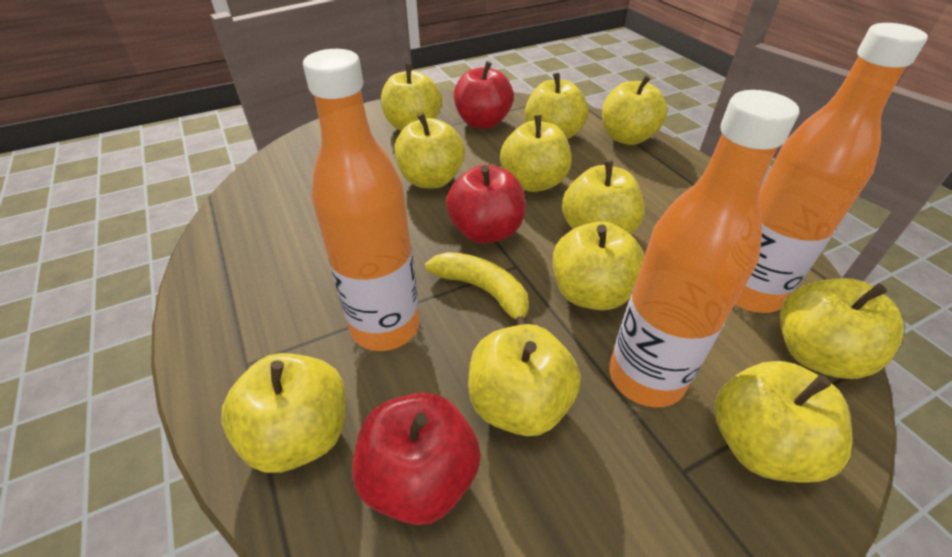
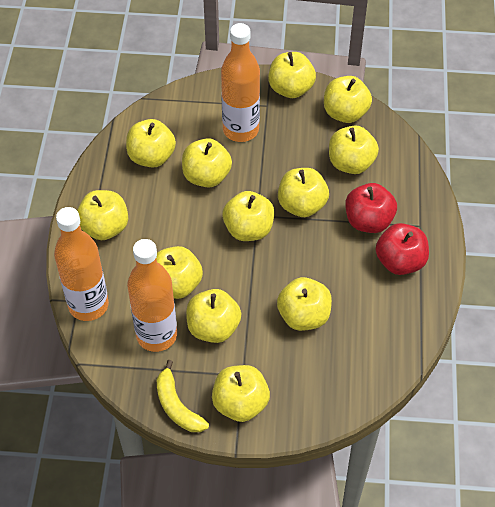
red apple: 3 -> 2
yellow apple: 11 -> 12

